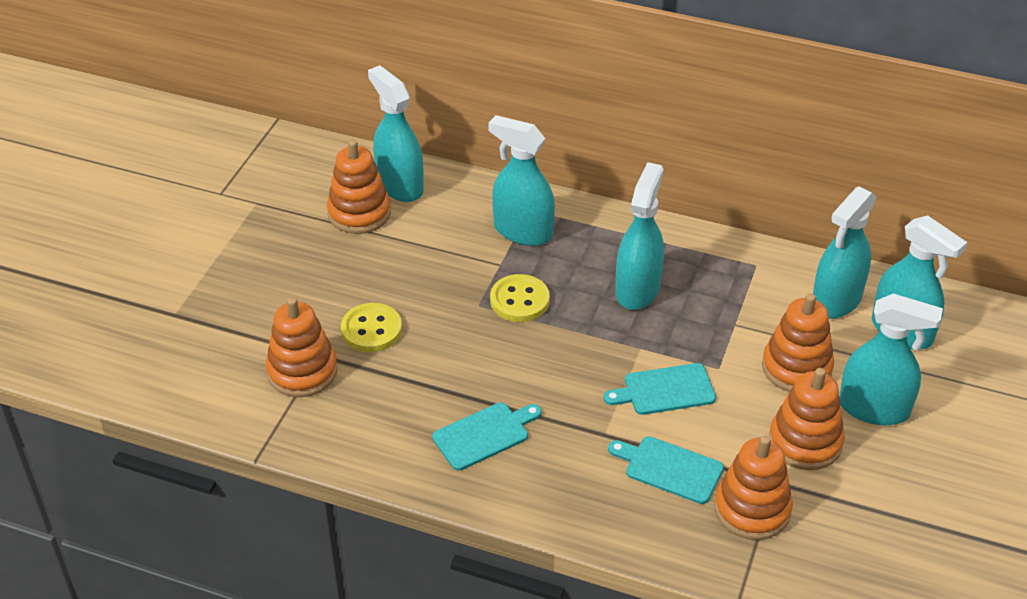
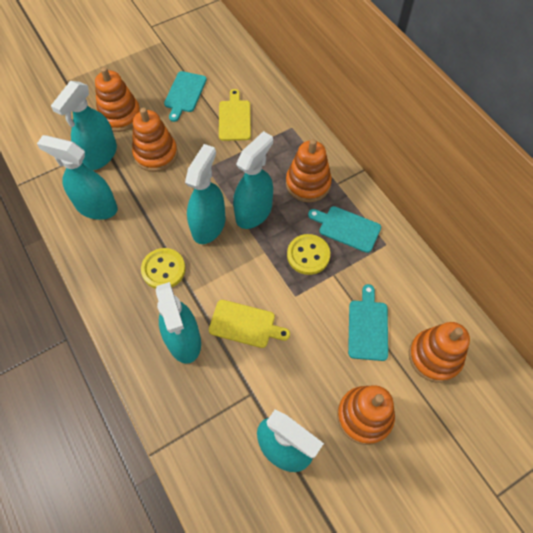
yellow cutting board: 0 -> 2

